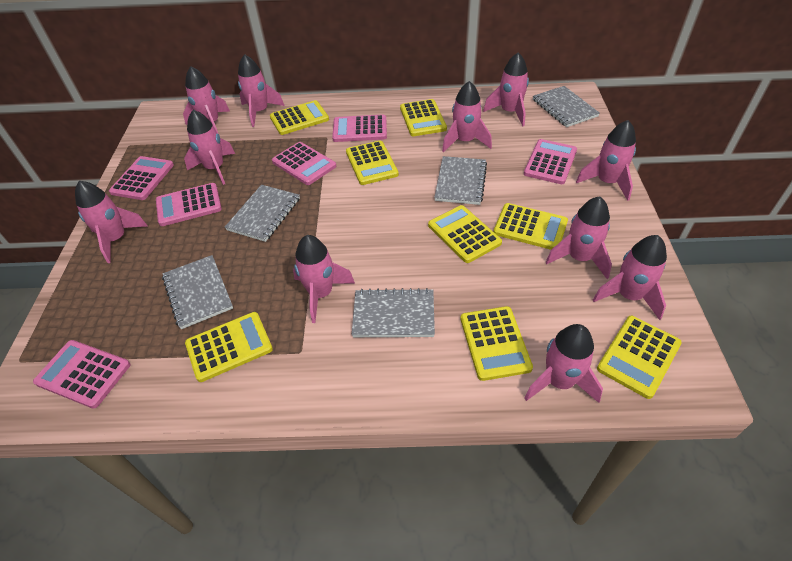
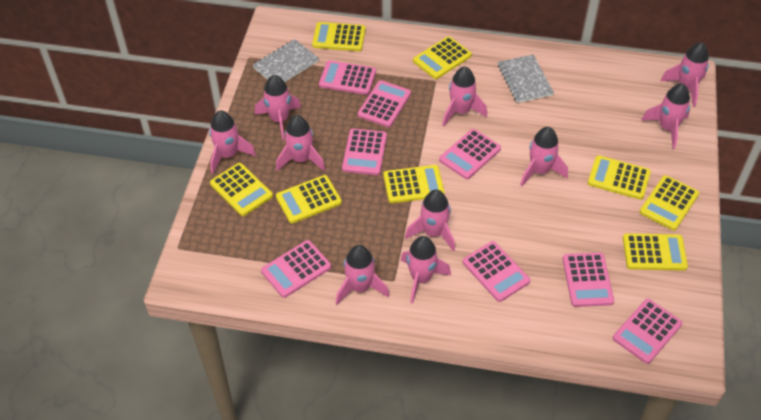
grey notebook: 5 -> 2
pink calculator: 6 -> 8
pink rocket: 11 -> 10

